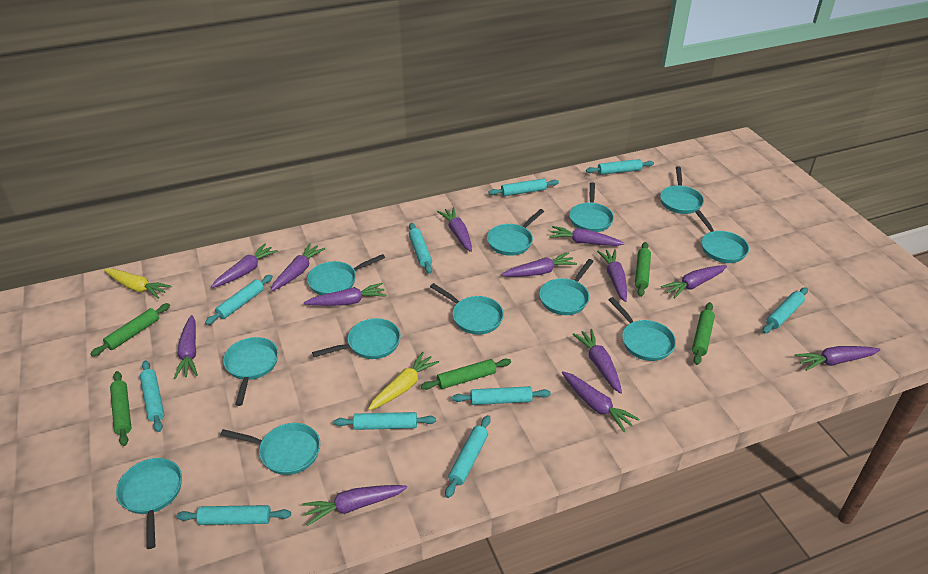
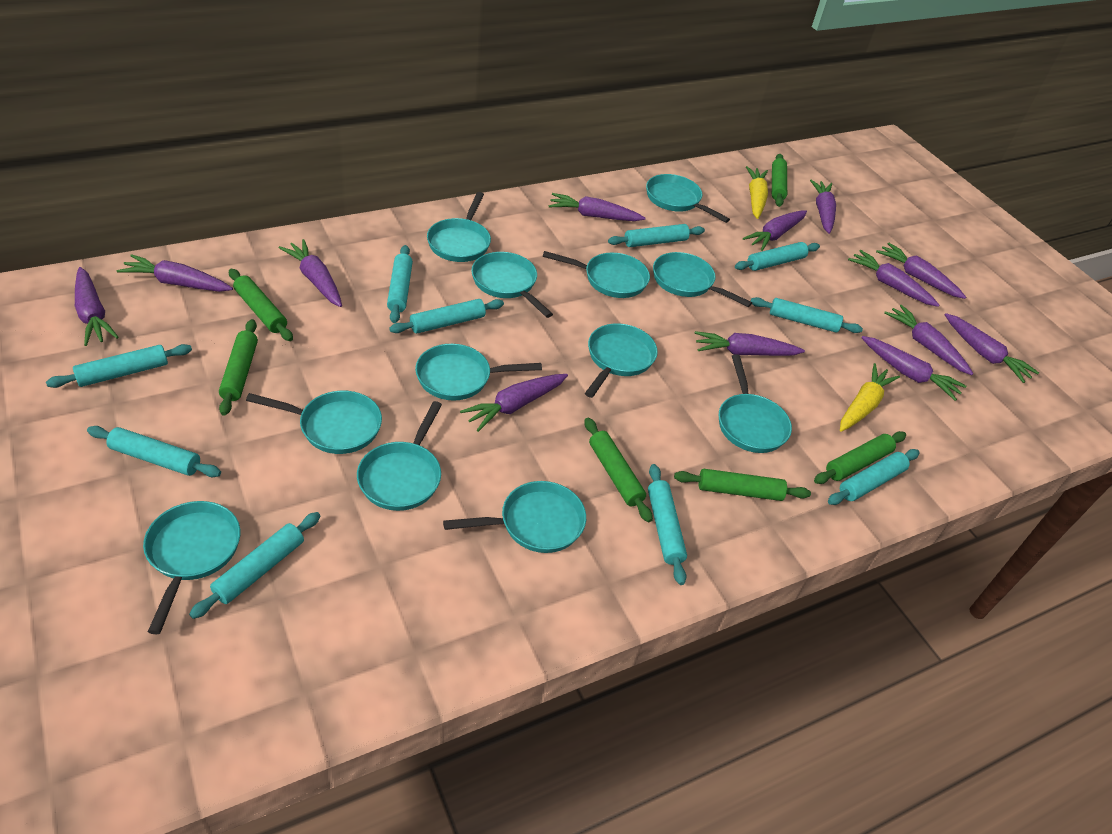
green rolling pin: 5 -> 6

